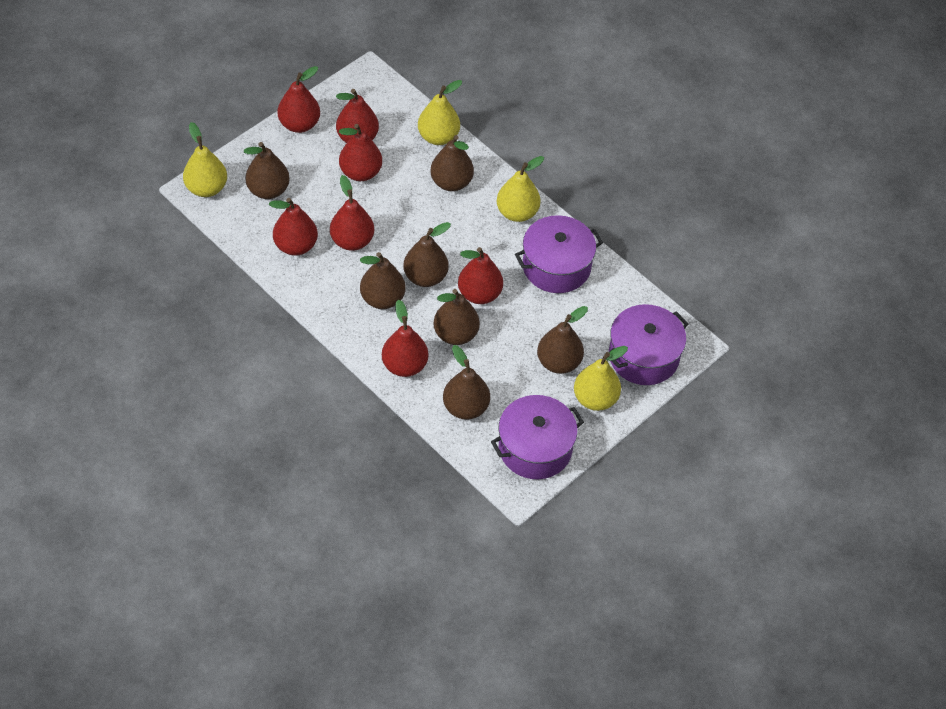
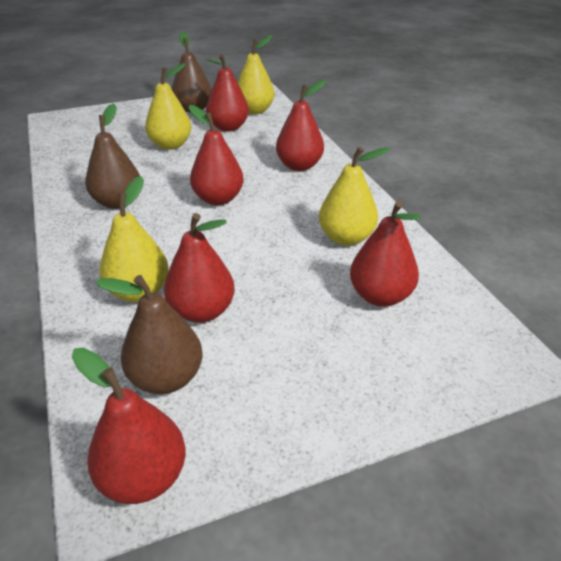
brown pear: 7 -> 3
purple pot: 3 -> 0
red pear: 7 -> 6

